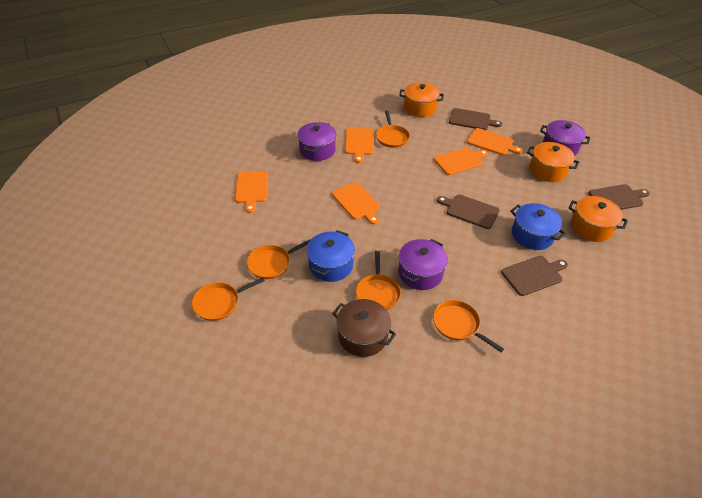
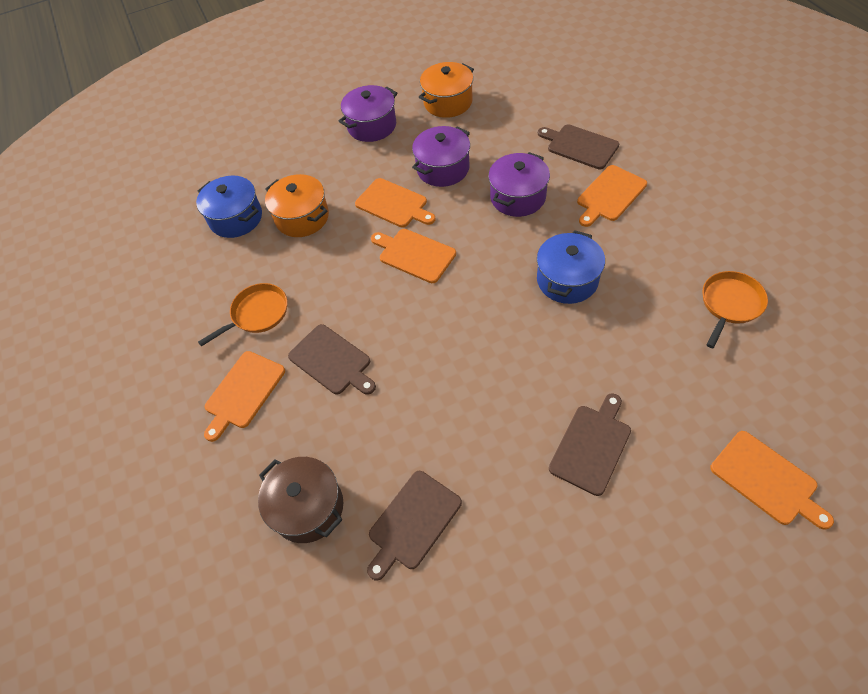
orange pan: 5 -> 2
orange pot: 3 -> 2

